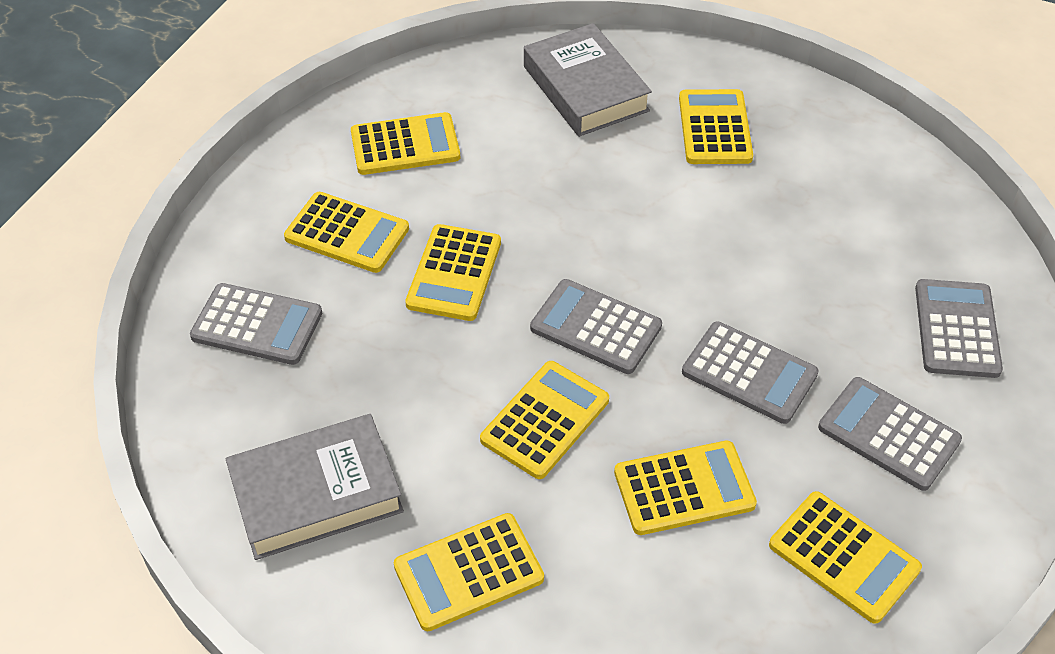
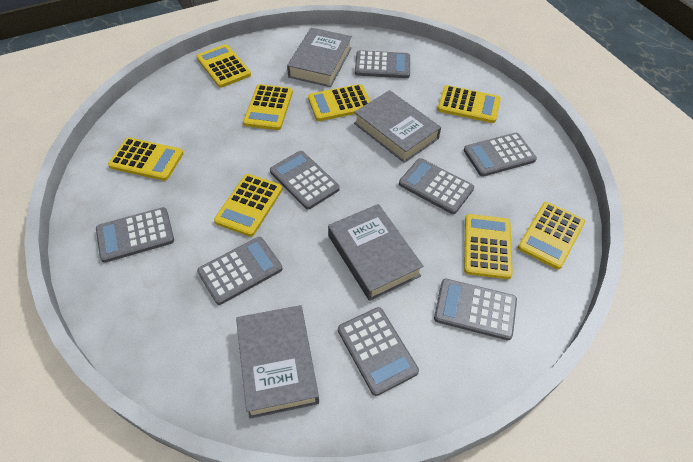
grey book: 2 -> 4
grey calculator: 5 -> 8

